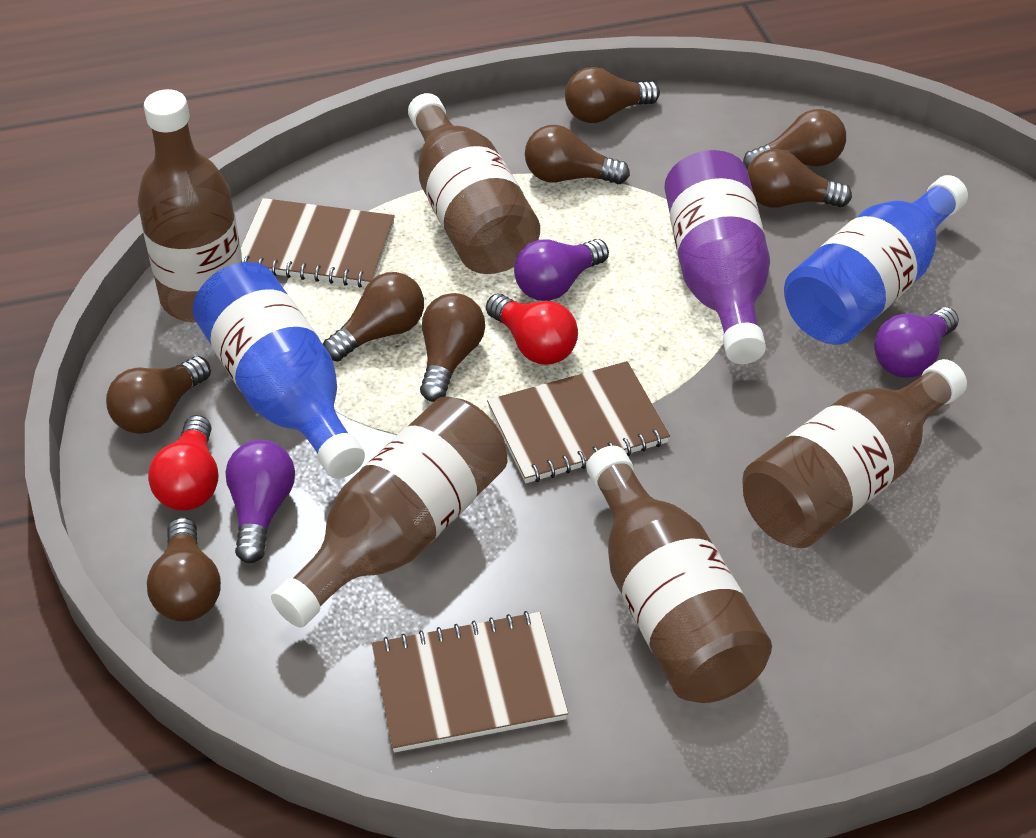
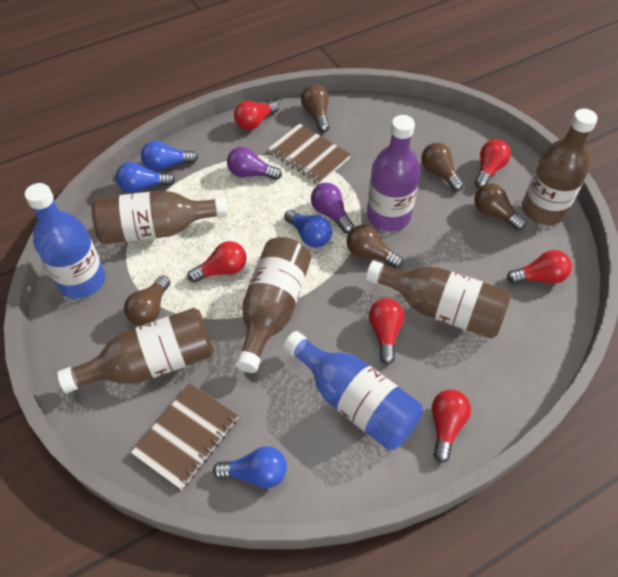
blue light bulb: 0 -> 4
brown light bulb: 8 -> 5
brown notebook: 3 -> 2
purple light bulb: 3 -> 2
red light bulb: 2 -> 6

